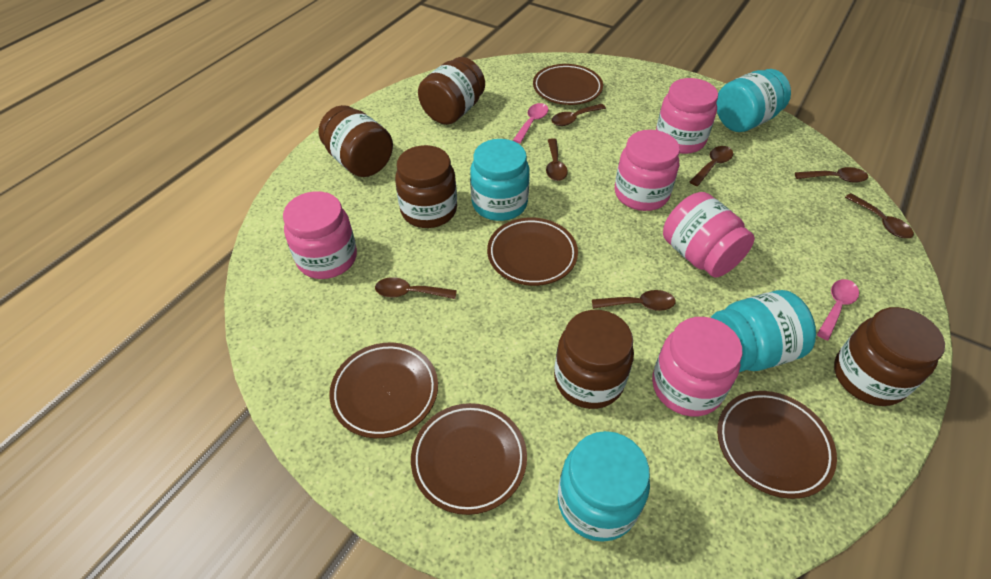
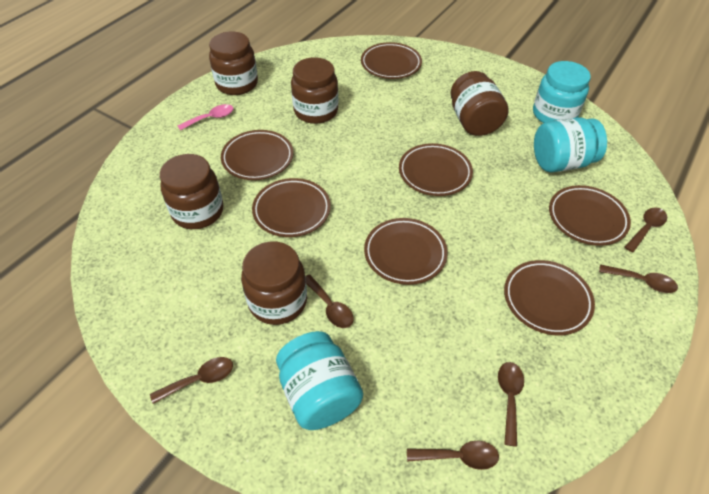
brown plate: 5 -> 7
brown spoon: 7 -> 6
pink jar: 5 -> 0
pink spoon: 2 -> 1
turquoise jar: 4 -> 3

